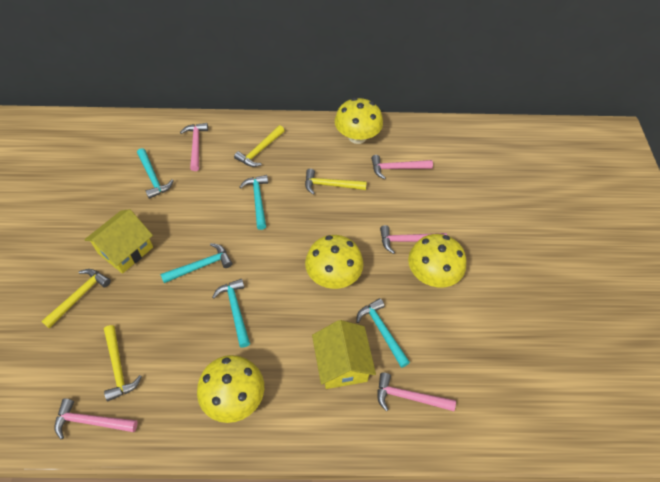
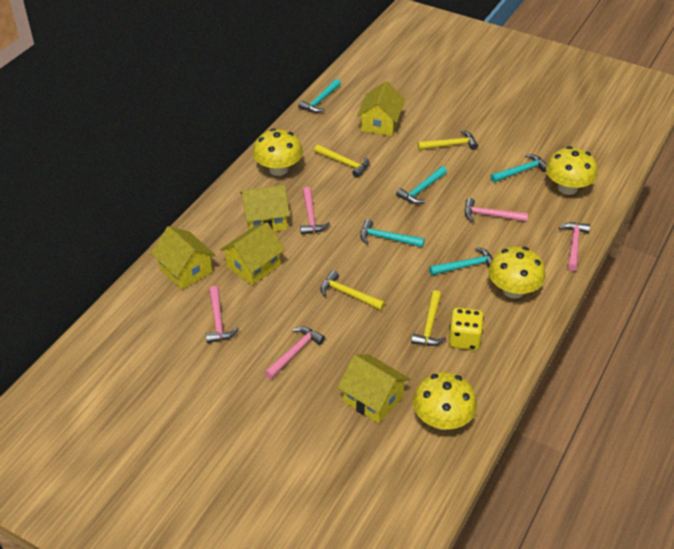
yellow dice: 0 -> 1
yellow house: 2 -> 5

